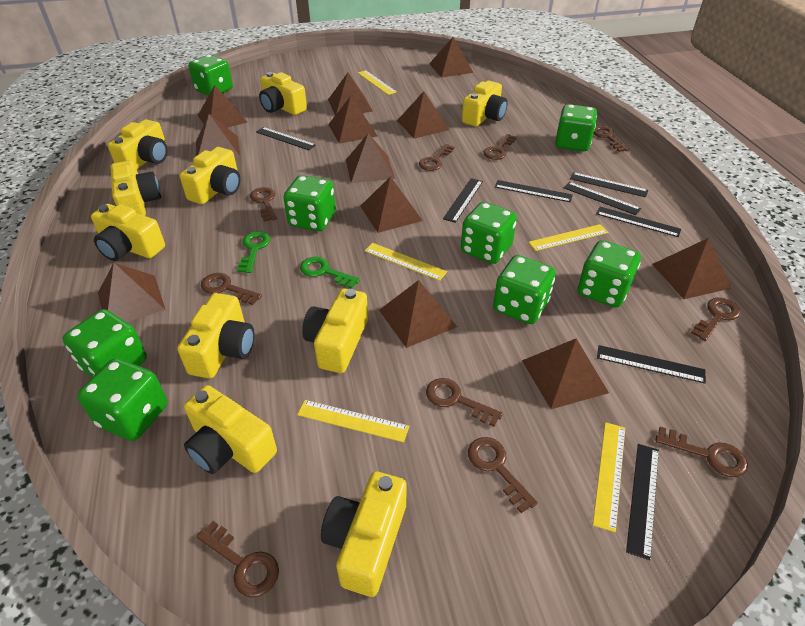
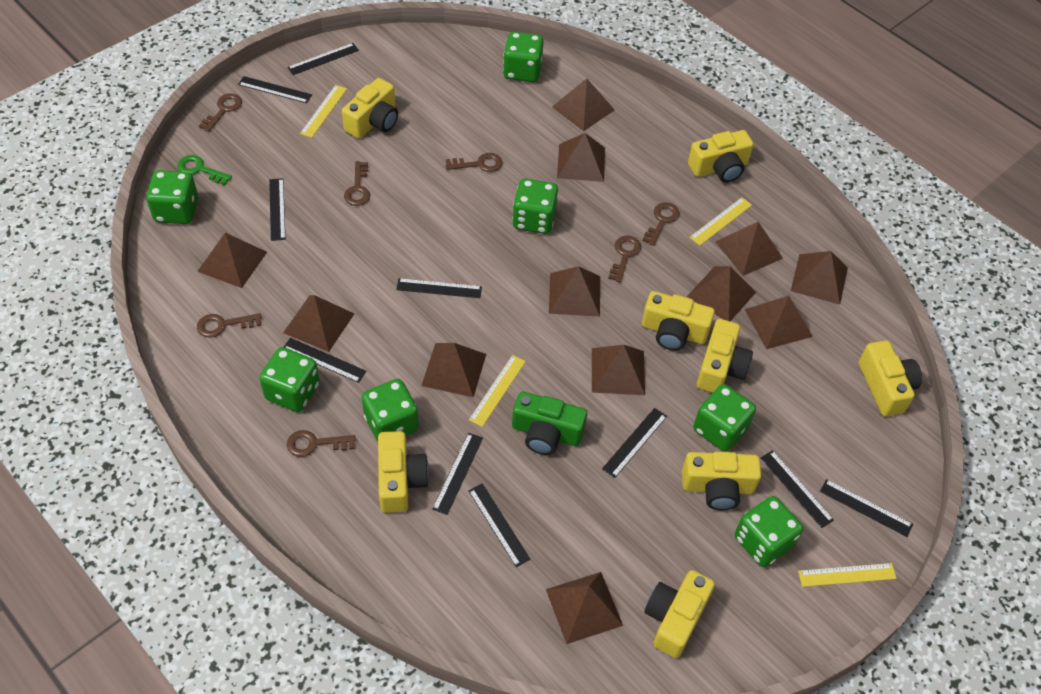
black ruler: 8 -> 10
brown key: 10 -> 7
green camera: 0 -> 1
green dice: 8 -> 7
green key: 2 -> 1
yellow camera: 10 -> 8
yellow ruler: 5 -> 4

